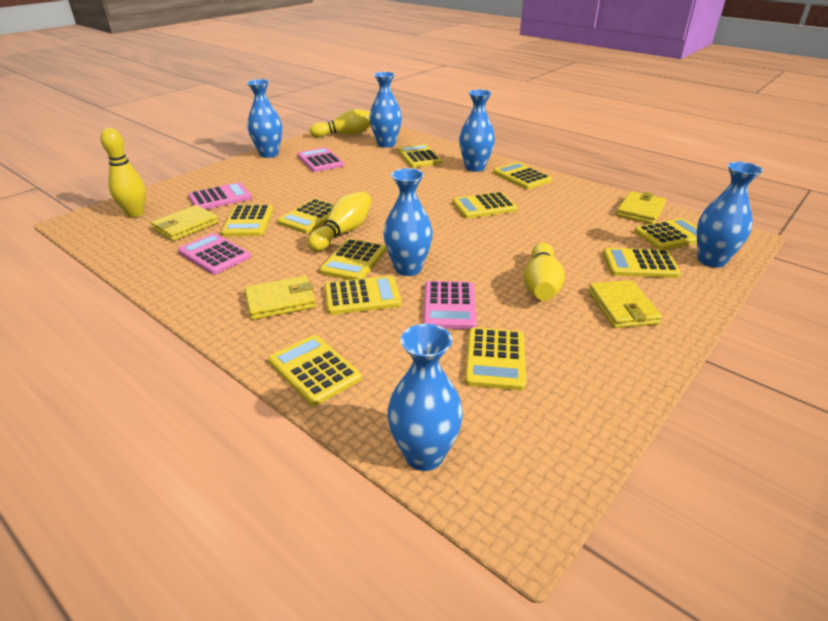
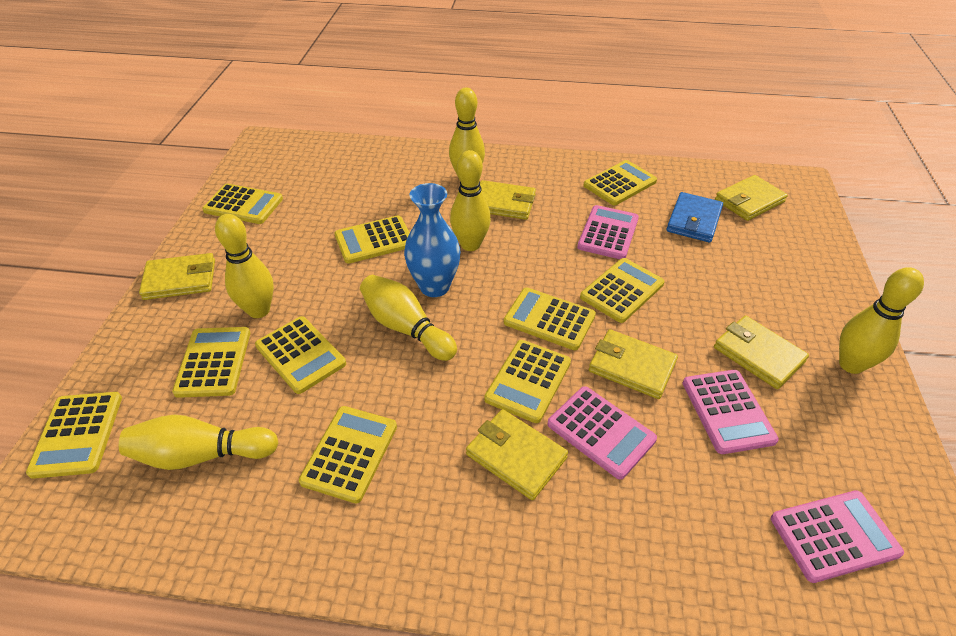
blue vase: 6 -> 1
blue wallet: 0 -> 1
yellow bowling pin: 4 -> 6
yellow calculator: 11 -> 10
yellow wallet: 4 -> 6

